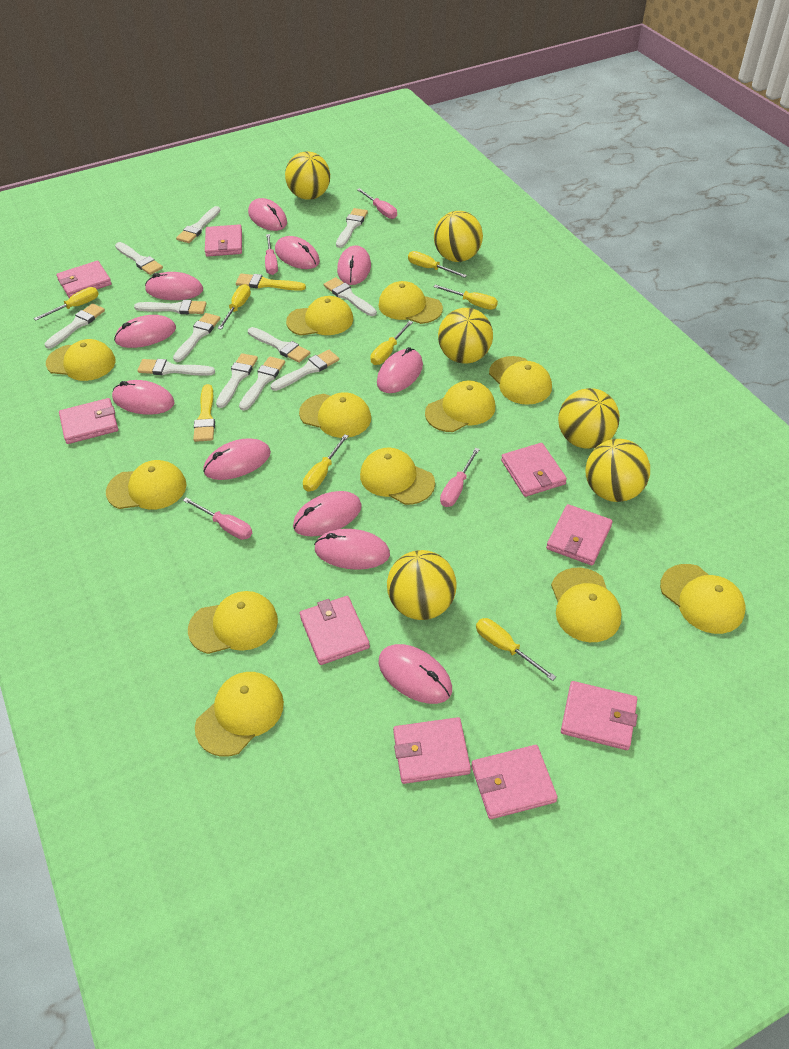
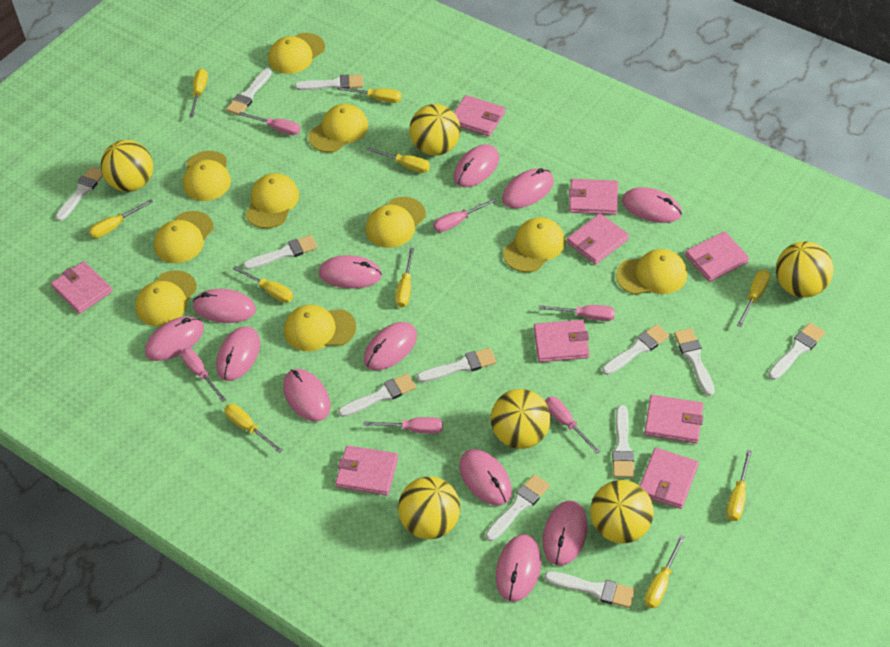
pink mouse: 11 -> 12
pink screwdriver: 4 -> 6
yellow brush: 2 -> 0
yellow cap: 12 -> 10
yellow screwdriver: 7 -> 10

